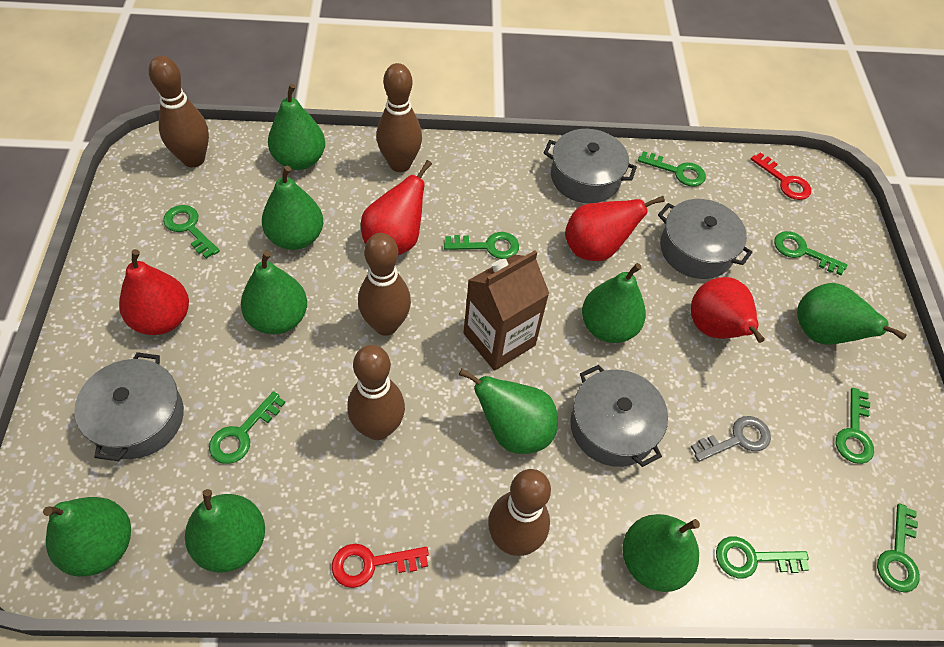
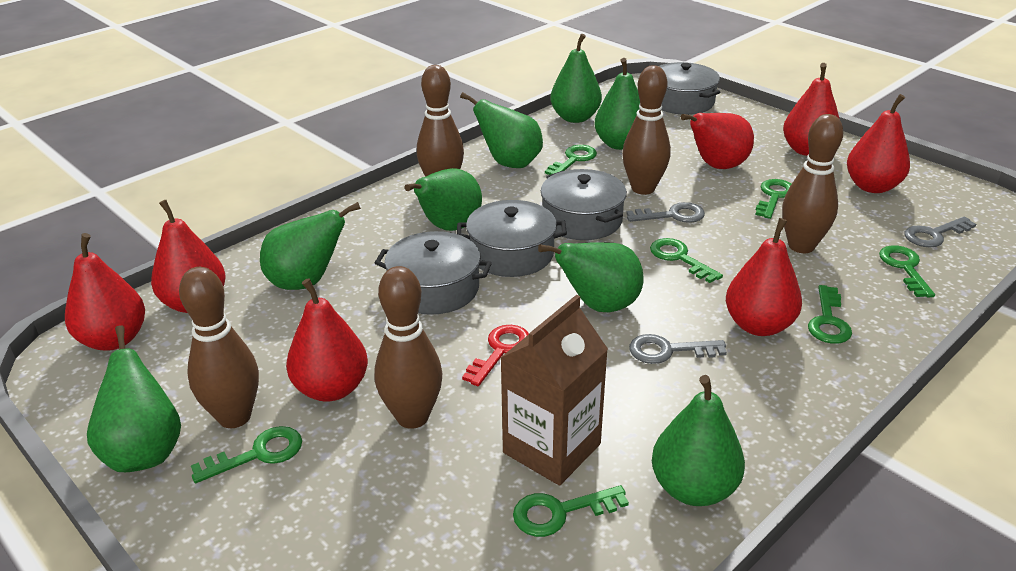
green key: 8 -> 7
green pear: 9 -> 8
grey key: 1 -> 3
red key: 2 -> 1
red pear: 4 -> 7

